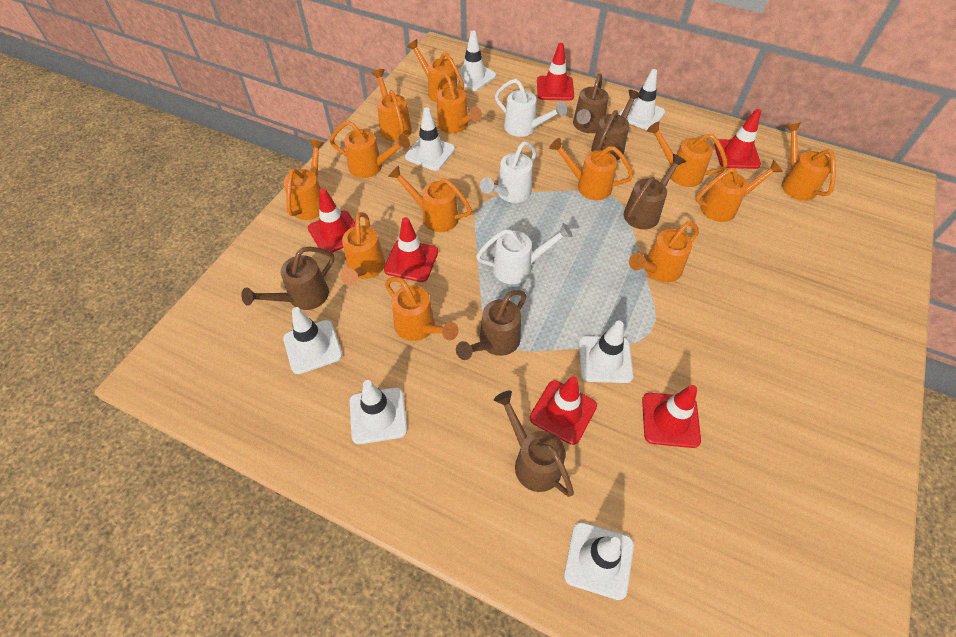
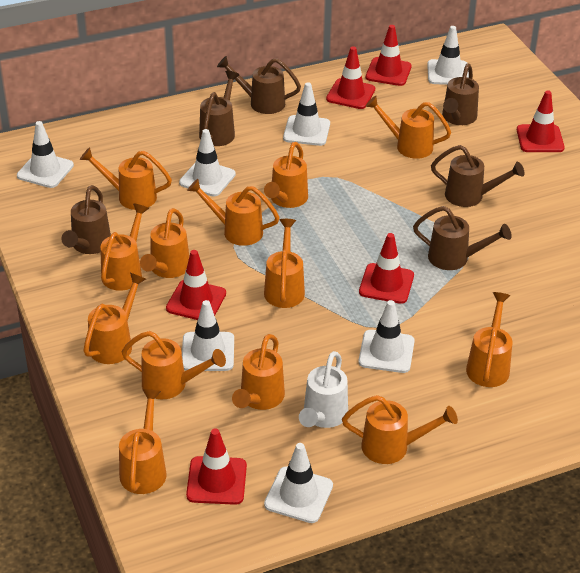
white watering can: 3 -> 1

